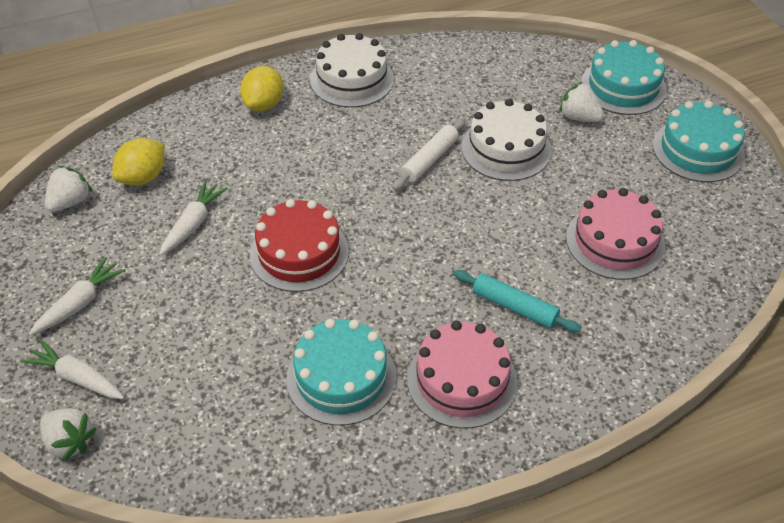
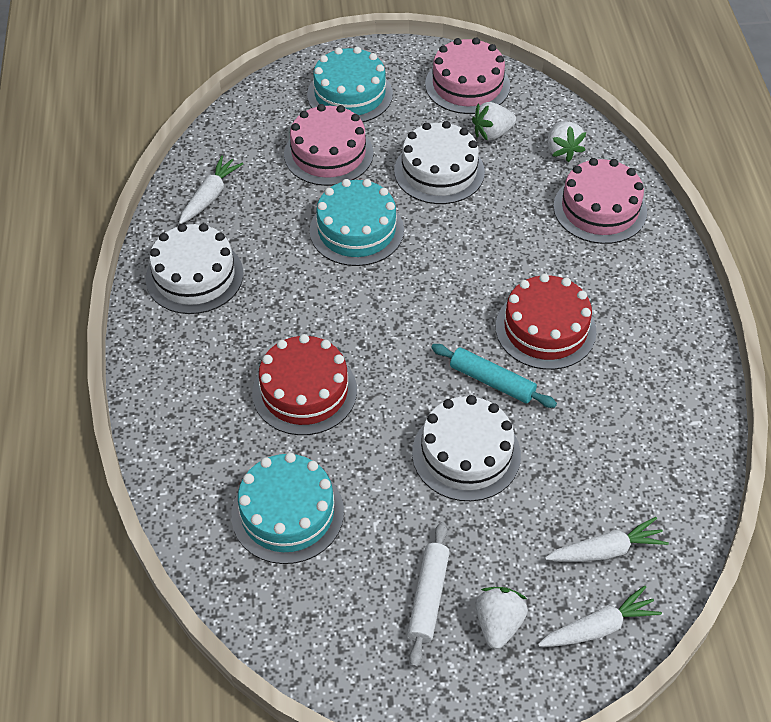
pink cake: 2 -> 3
red cake: 1 -> 2
white cake: 2 -> 3
yellow lemon: 2 -> 0

